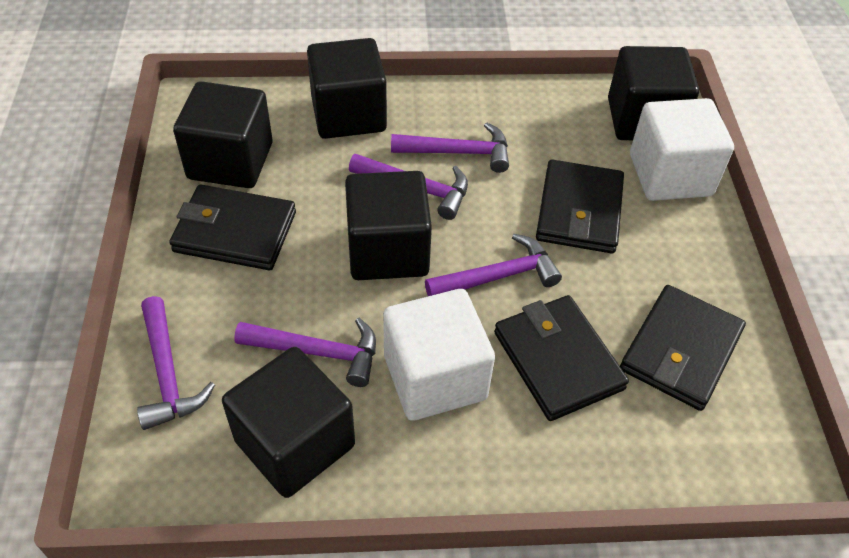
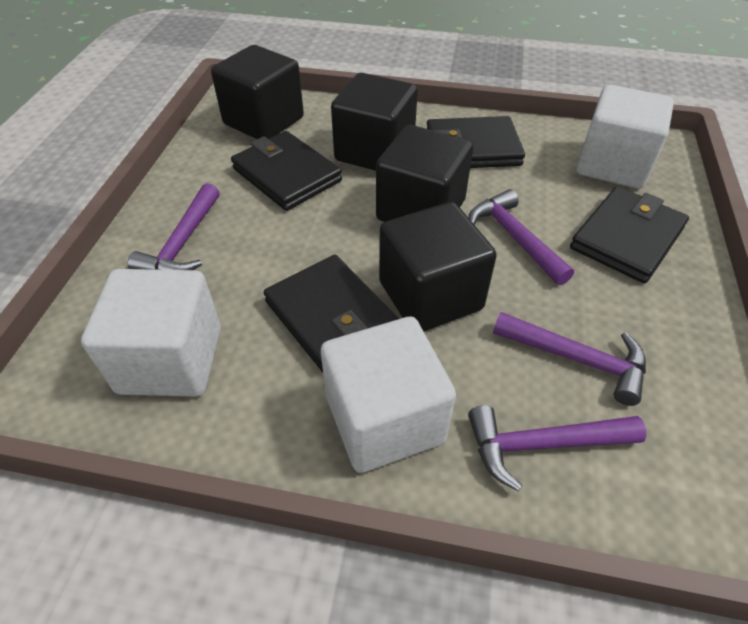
black cube: 5 -> 4
purple hammer: 5 -> 4
white cube: 2 -> 3

